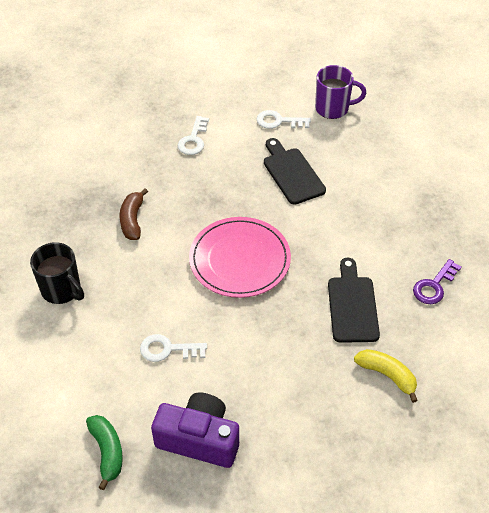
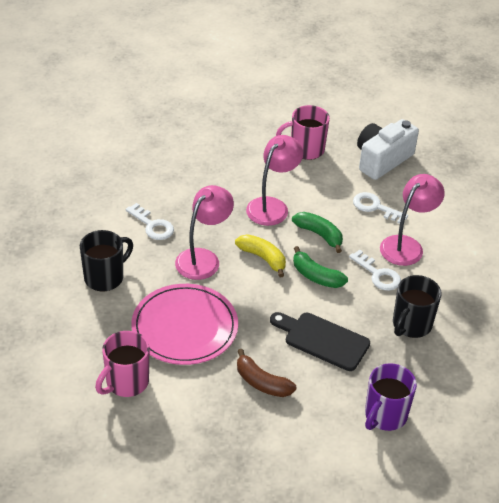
black cutting board: 2 -> 1
black mug: 1 -> 2
green banana: 1 -> 2
pink lamp: 0 -> 3
pink mug: 0 -> 2
purple camera: 1 -> 0
purple key: 1 -> 0
white camera: 0 -> 1

